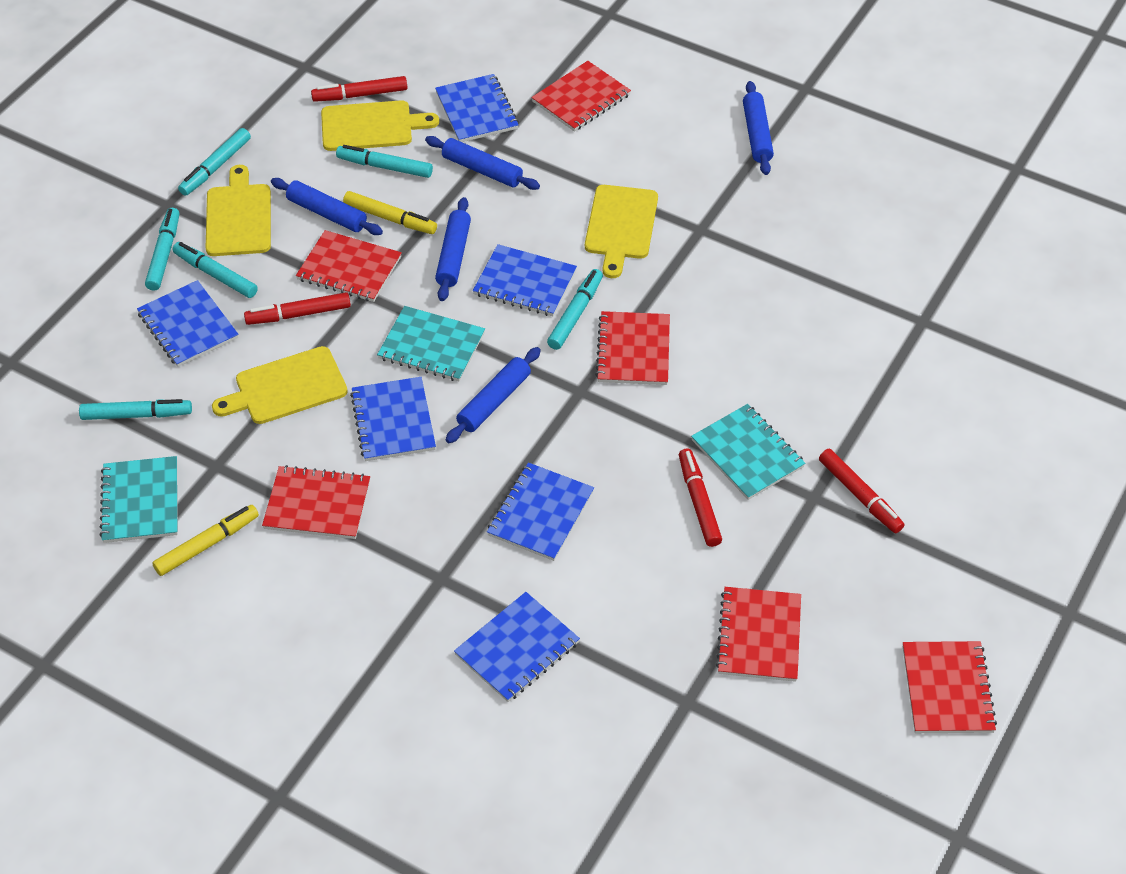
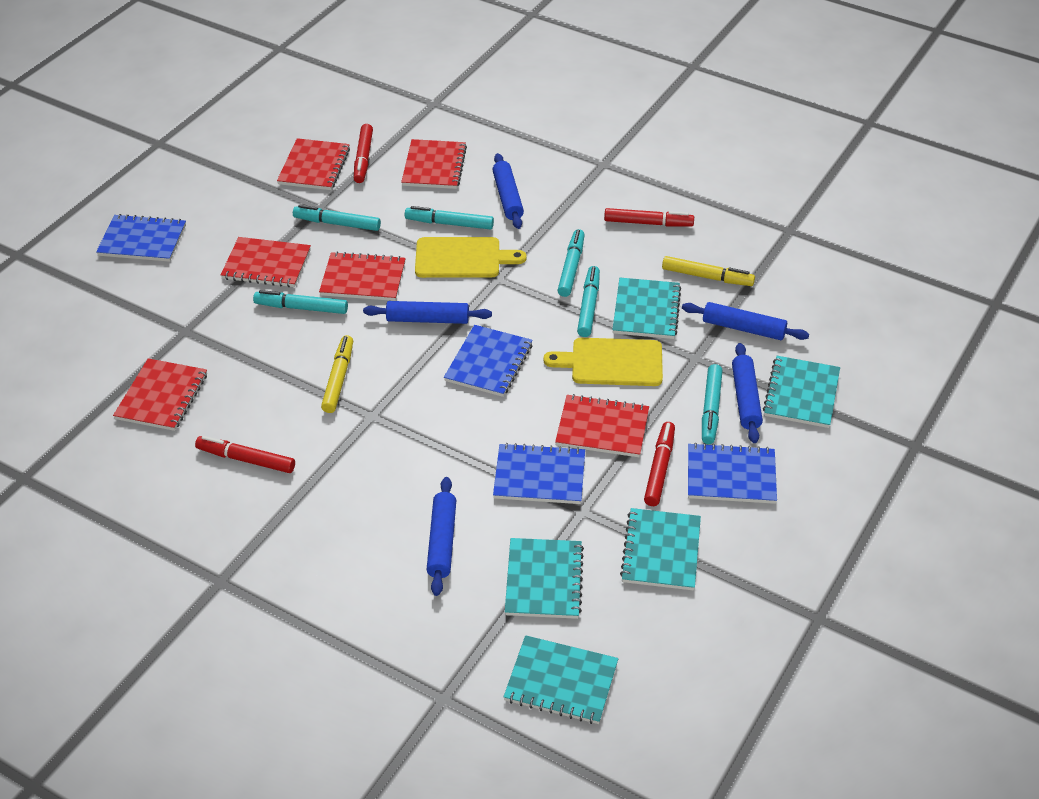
blue notebook: 6 -> 4
turquoise notebook: 3 -> 5
yellow cutting board: 4 -> 2

